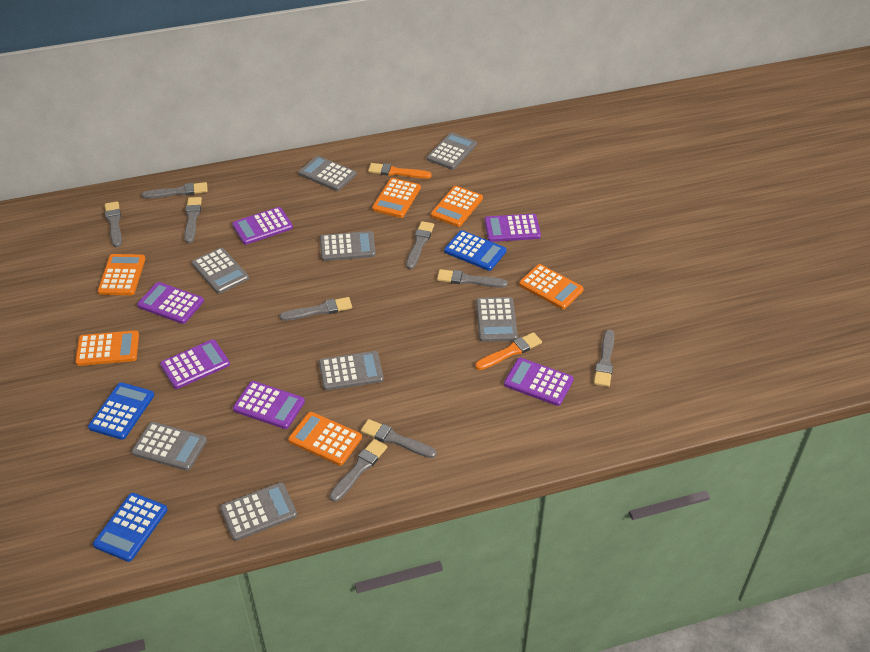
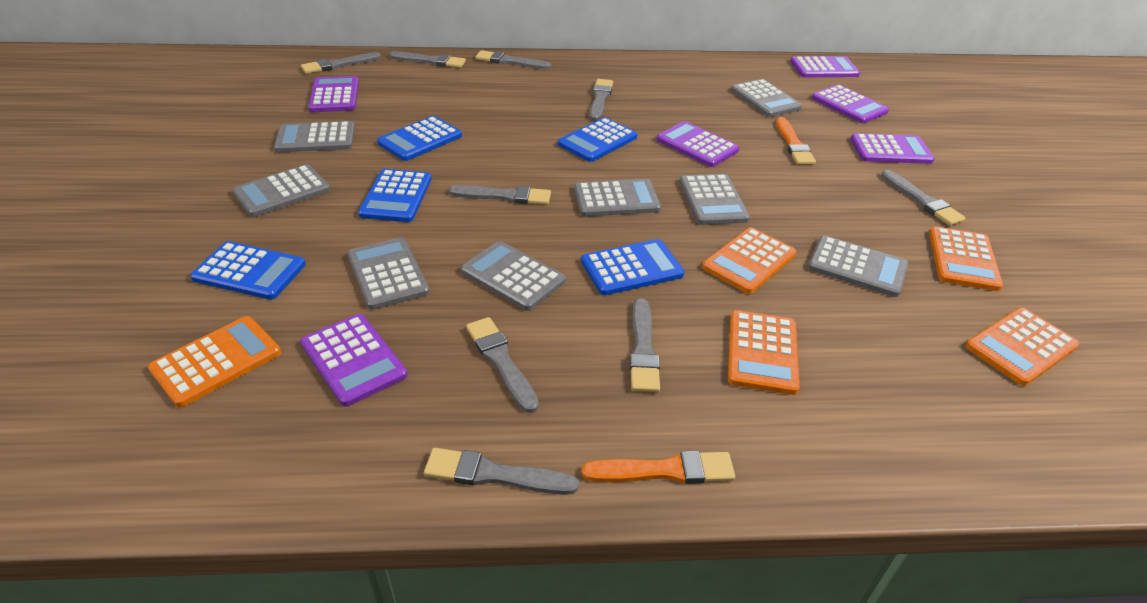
blue calculator: 3 -> 5
orange calculator: 6 -> 5

